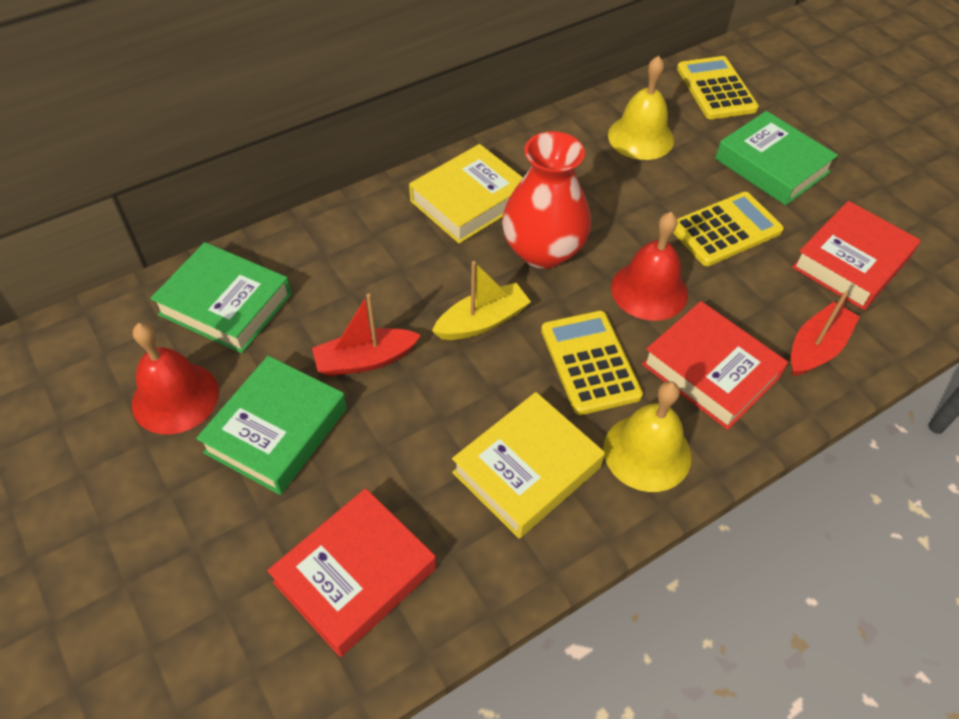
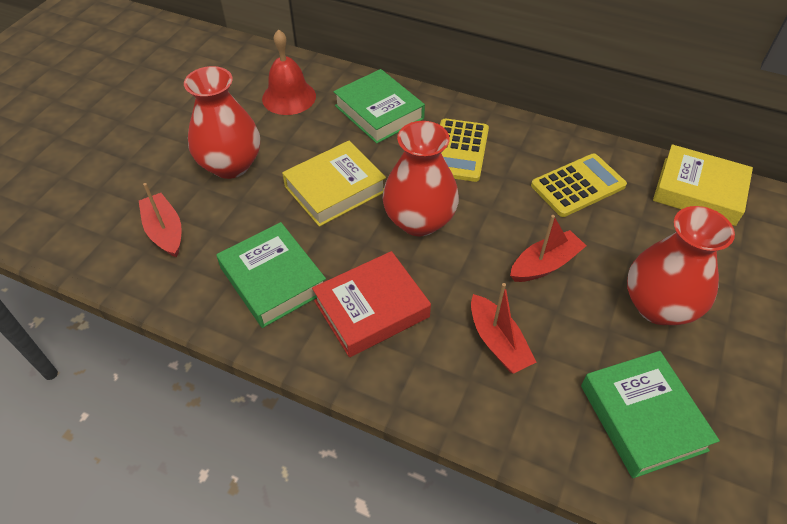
red bell: 2 -> 1
red boat: 2 -> 3
red book: 3 -> 1
red vase: 1 -> 3
yellow bell: 2 -> 0
yellow boat: 1 -> 0
yellow calculator: 3 -> 2

